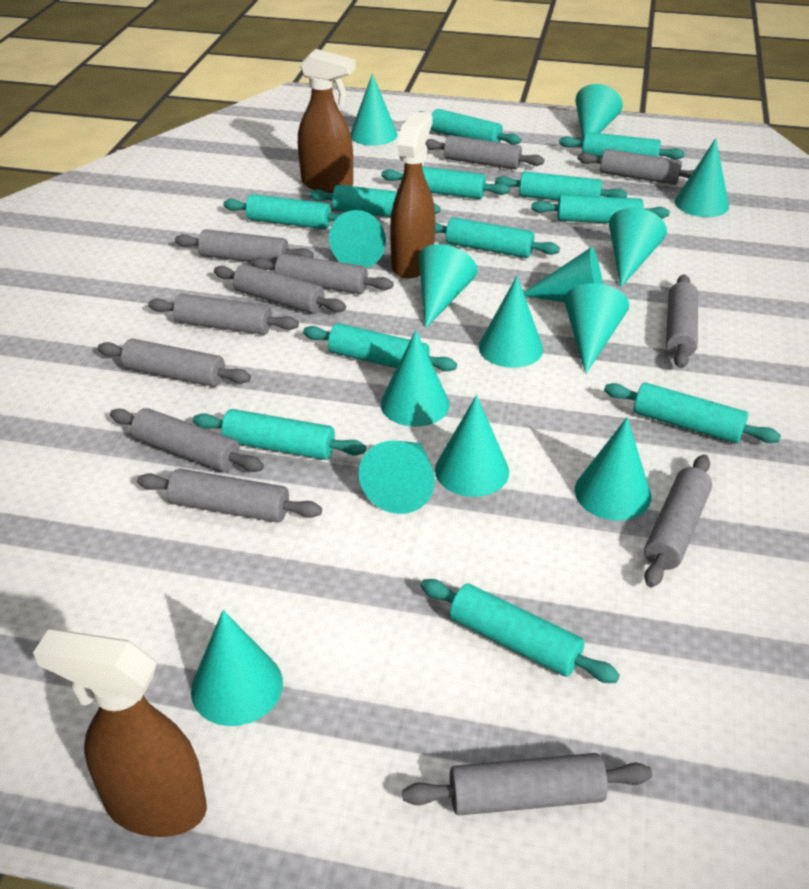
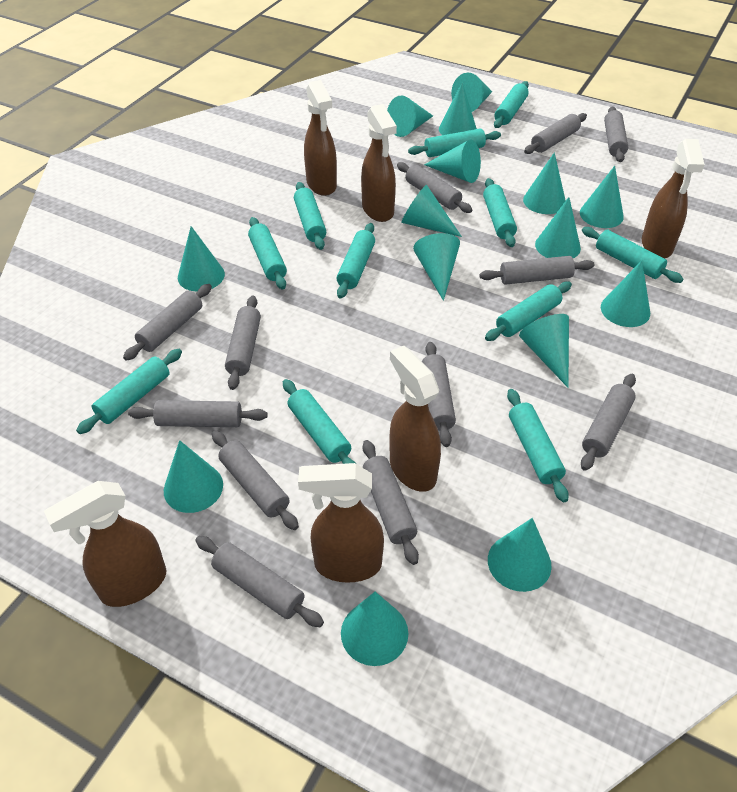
brown spray bottle: 3 -> 6
turquoise cone: 14 -> 15
turquoise rolling pin: 12 -> 11

